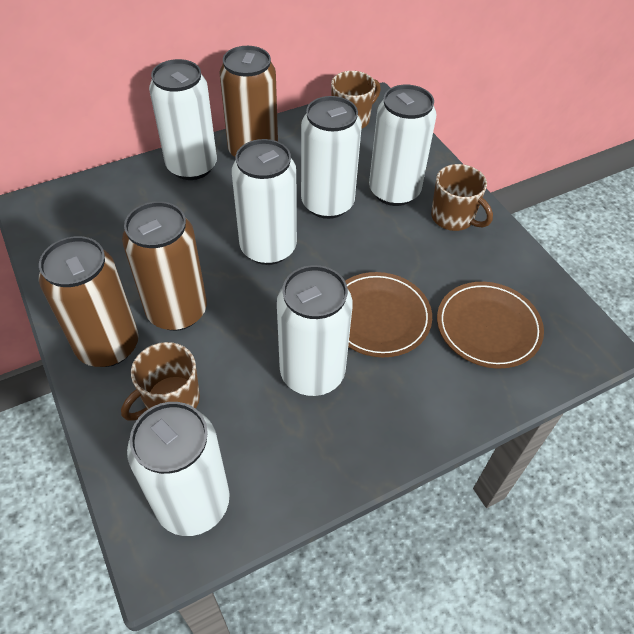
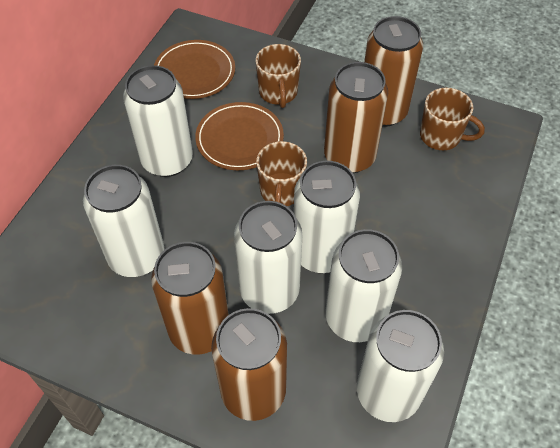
brown can: 3 -> 4

